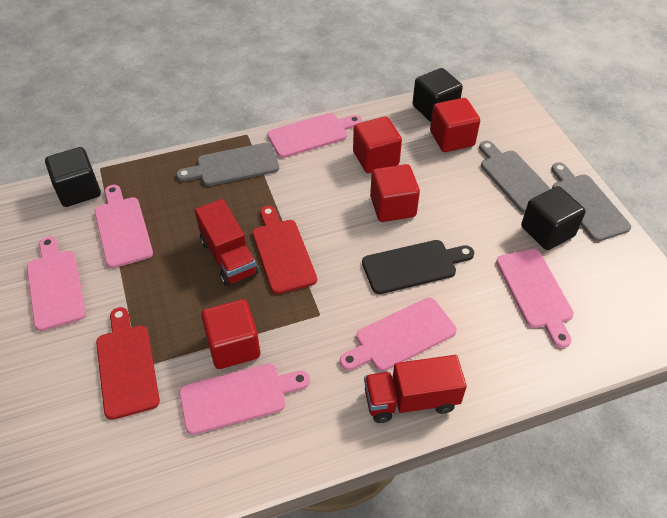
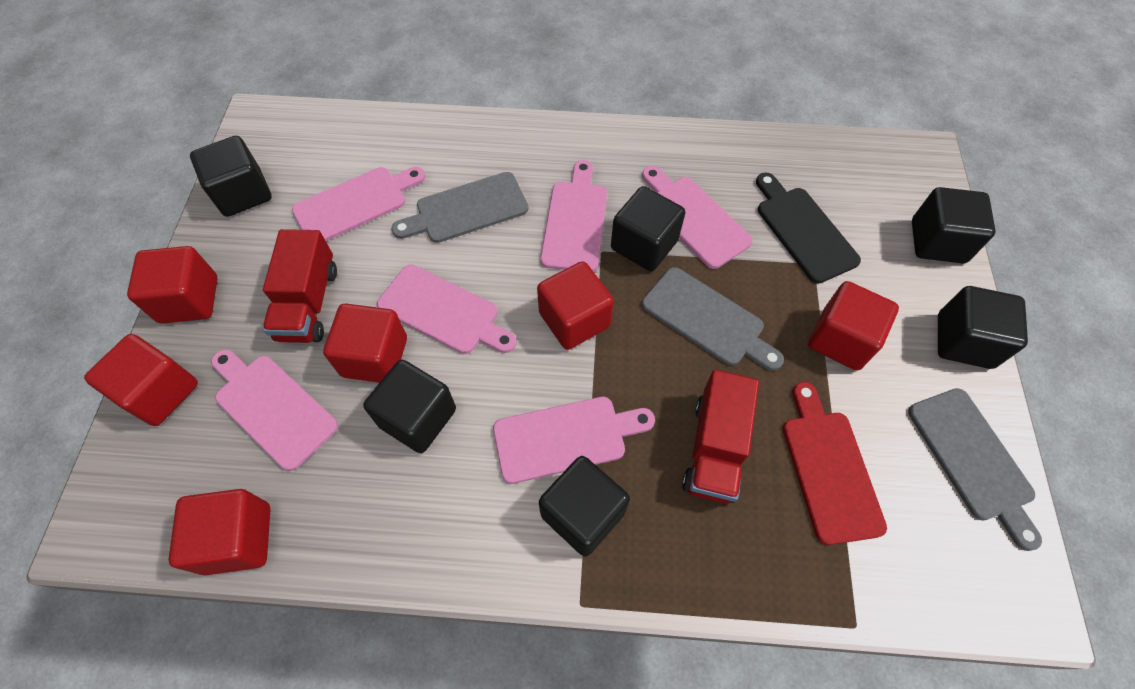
black cube: 3 -> 6
red cube: 4 -> 6
red cutting board: 2 -> 1

